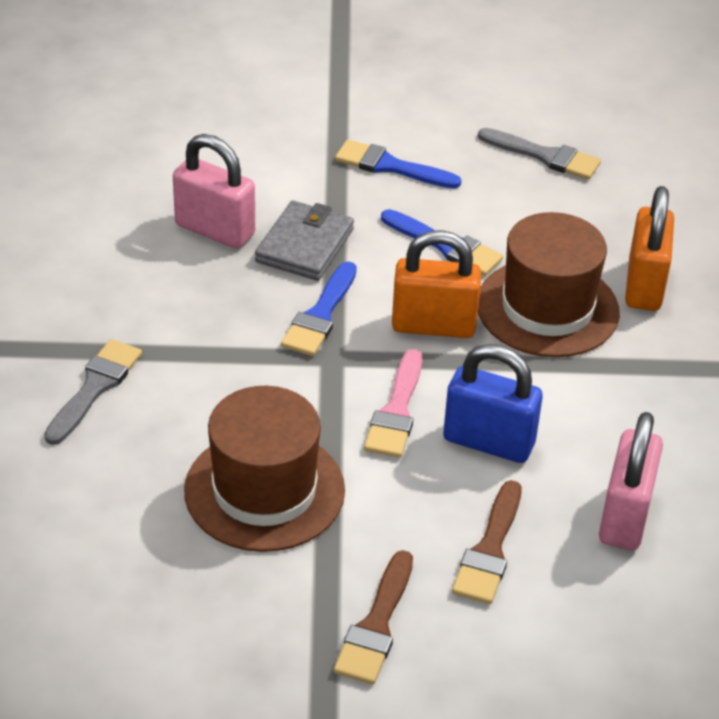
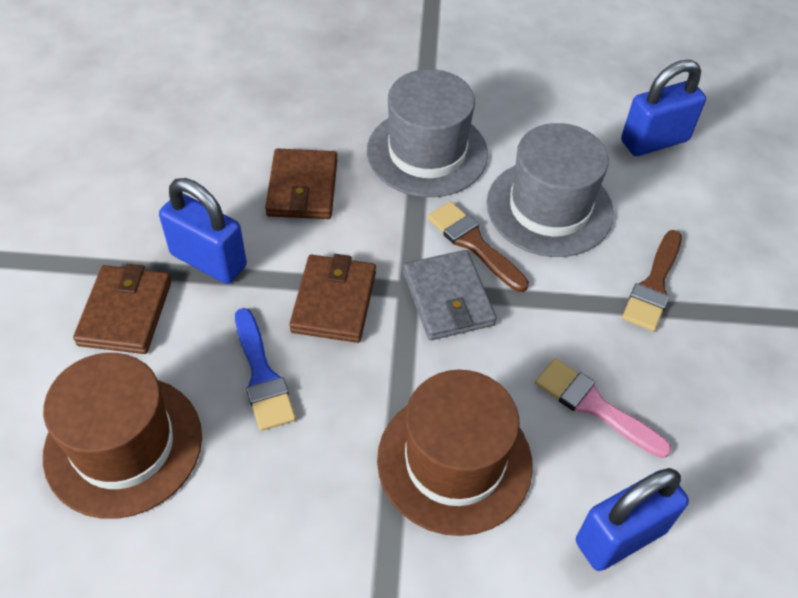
blue brush: 3 -> 1
blue padlock: 1 -> 3
brown wallet: 0 -> 3
grey brush: 2 -> 0
grey hat: 0 -> 2
orange padlock: 2 -> 0
pink padlock: 2 -> 0

